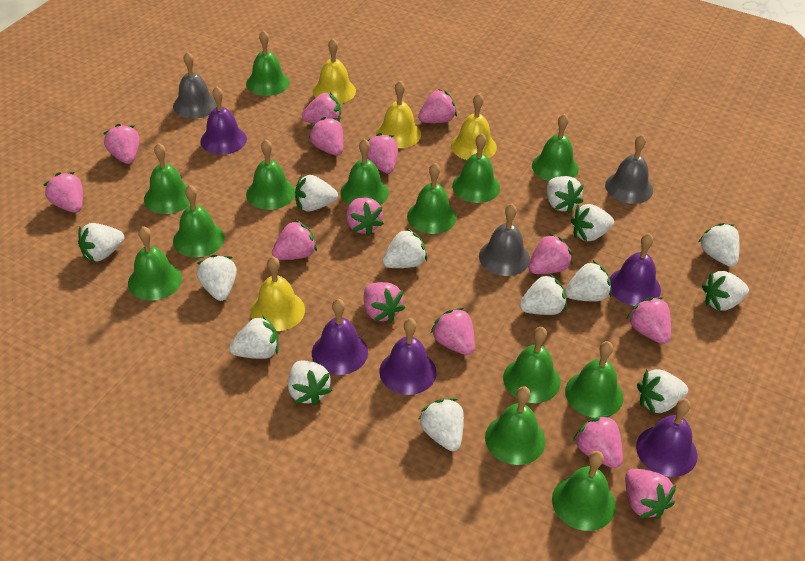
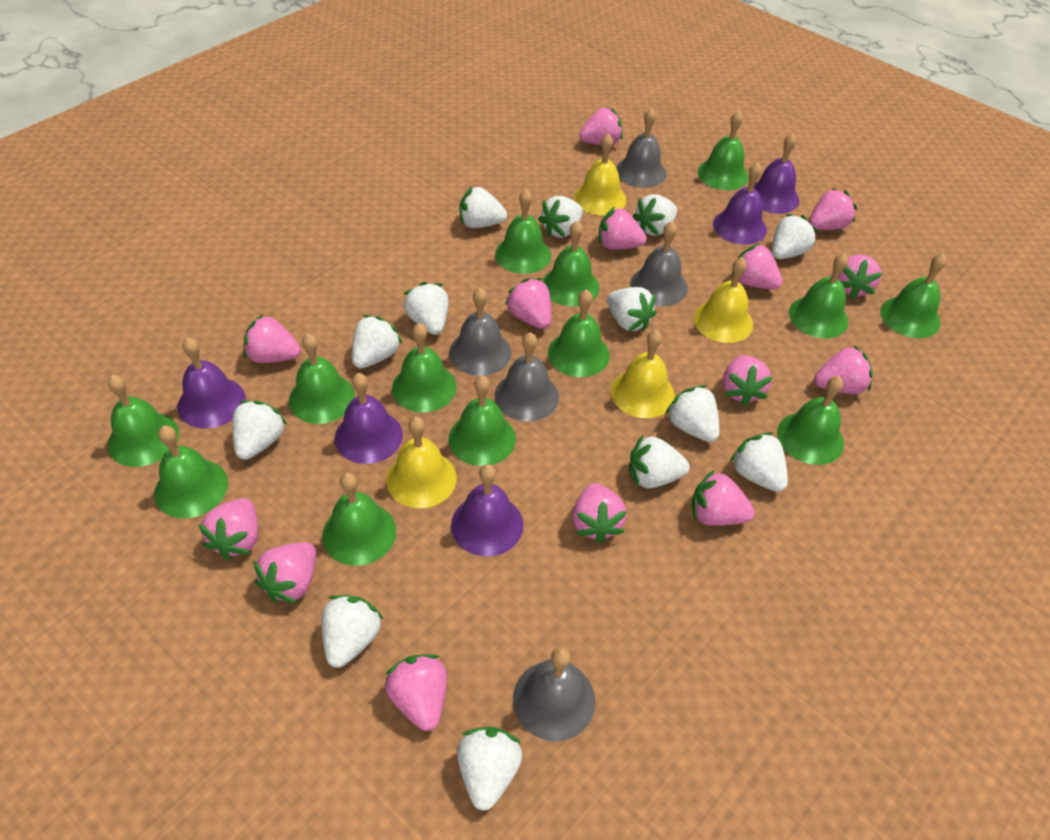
grey bell: 3 -> 5
white strawberry: 14 -> 13

